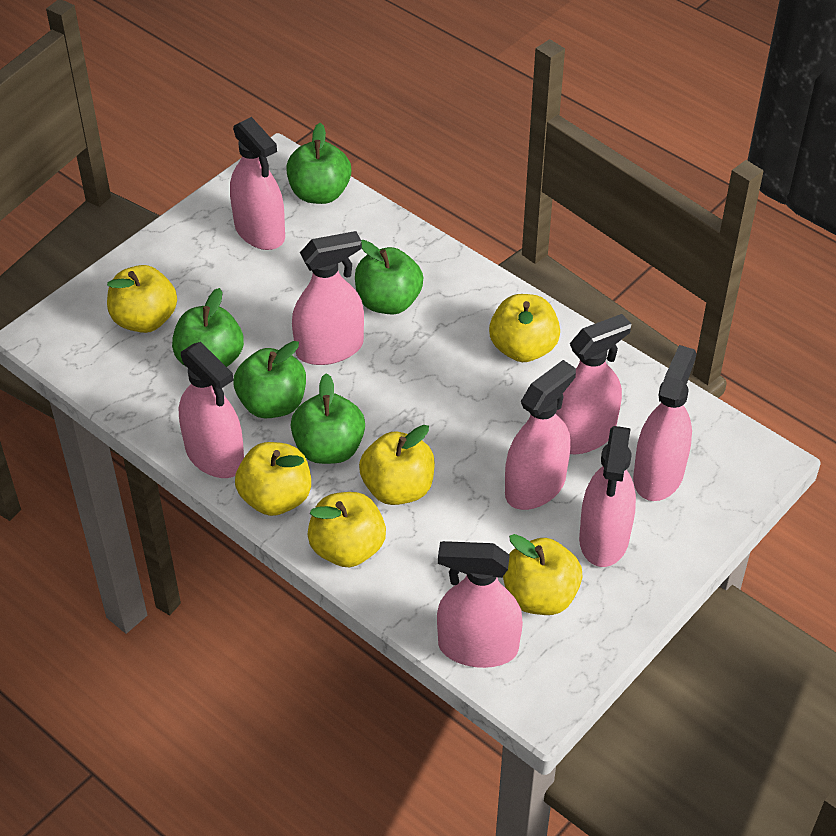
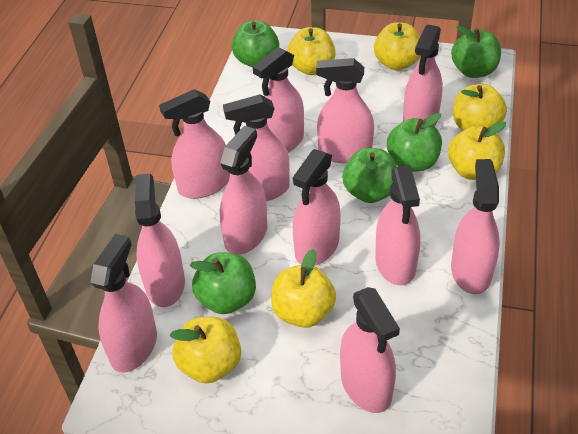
pink spray bottle: 8 -> 12

